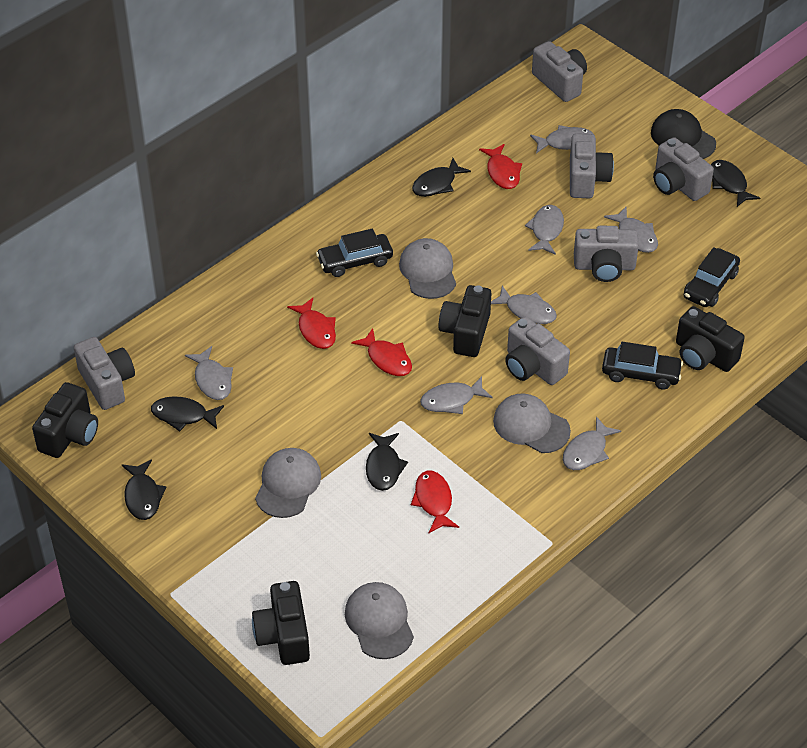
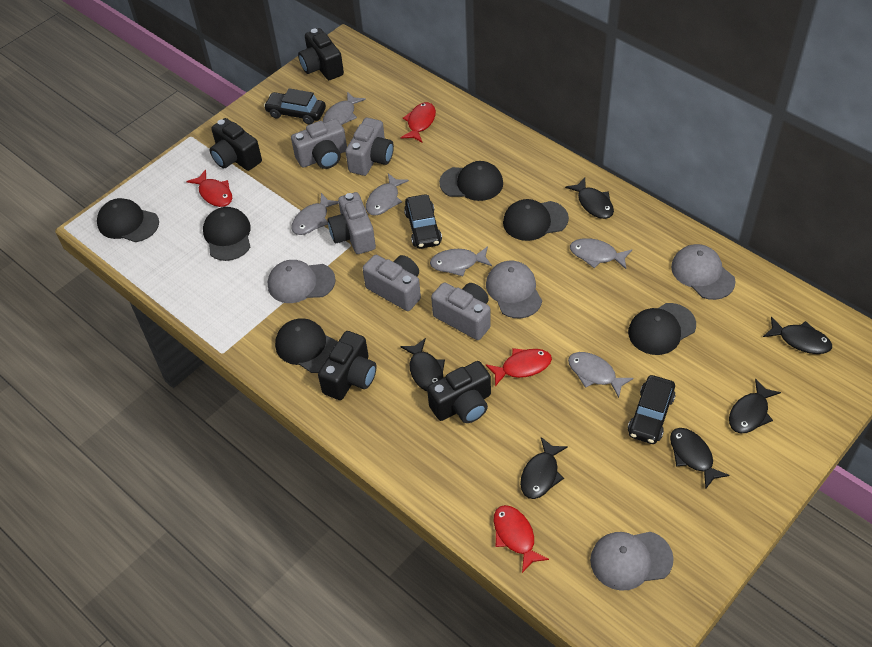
black cap: 1 -> 6
black fish: 5 -> 6
grey camera: 6 -> 5
grey fish: 7 -> 6

